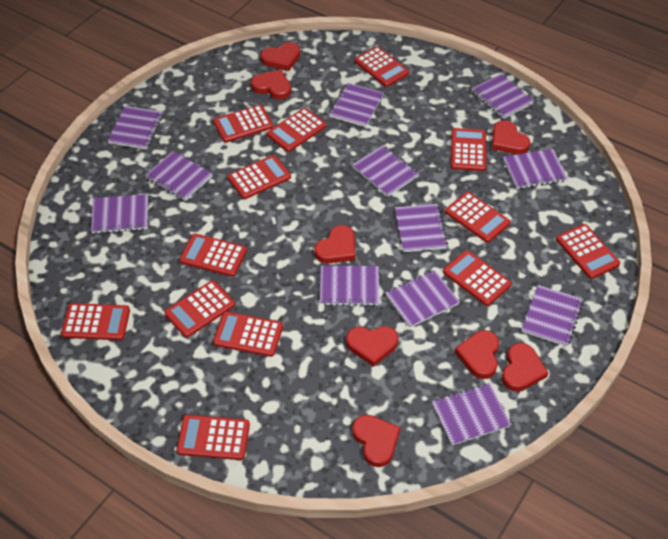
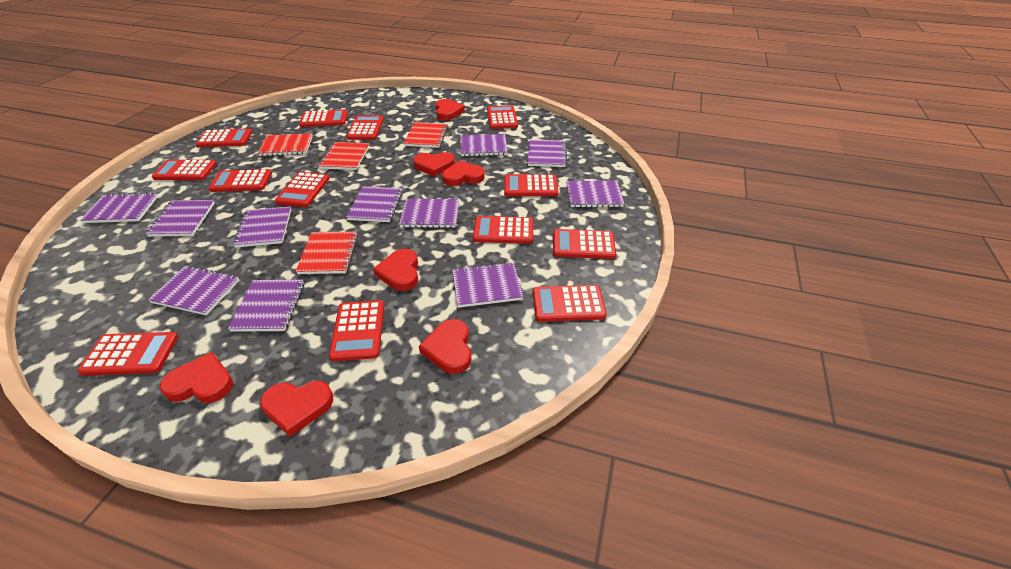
purple notebook: 12 -> 11
red heart: 8 -> 7
red notebook: 0 -> 4

